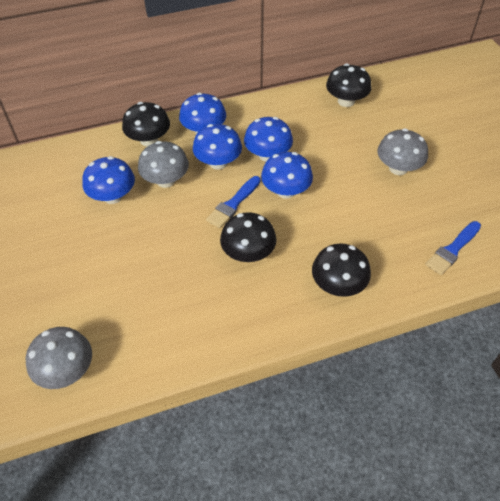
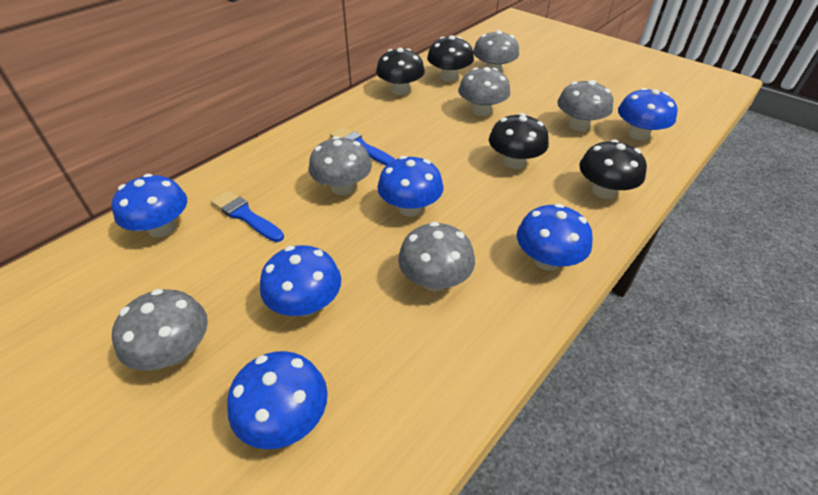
blue mushroom: 5 -> 6
grey mushroom: 3 -> 6

